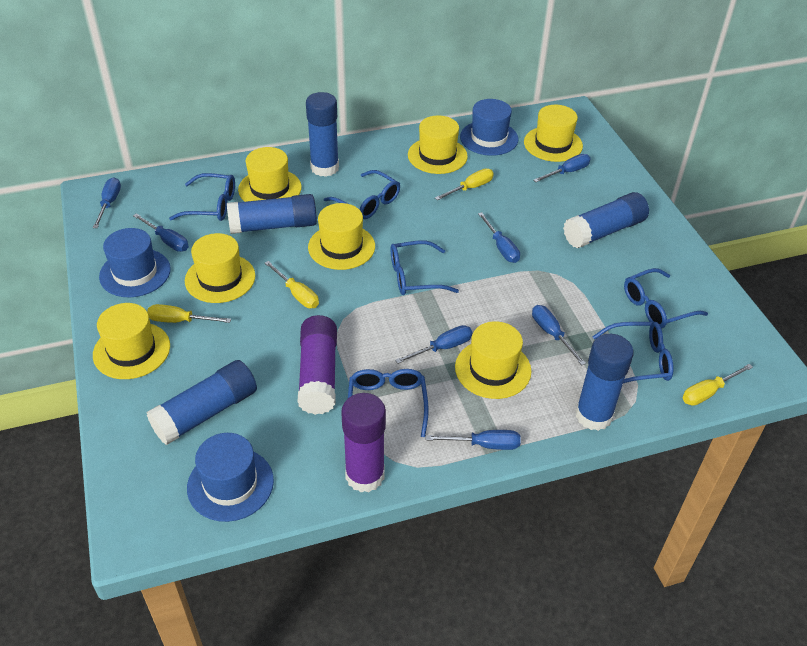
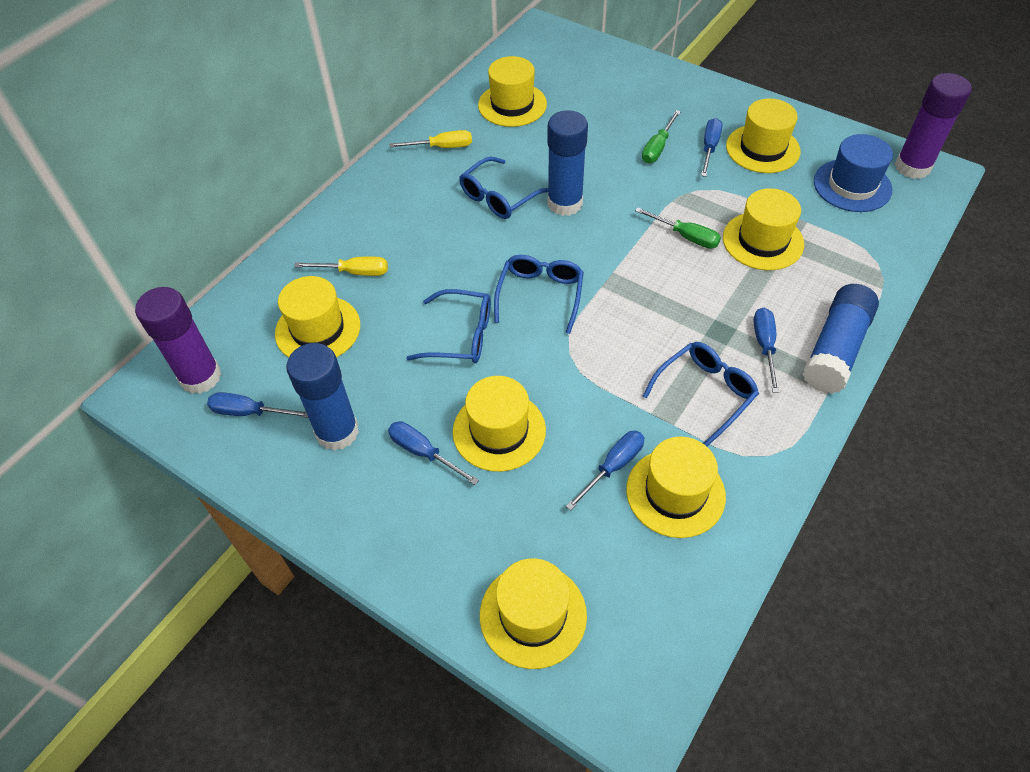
blue glasses: 6 -> 4
blue glue stick: 5 -> 3
blue hat: 3 -> 1
blue screwdriver: 7 -> 5
green screwdriver: 0 -> 2
yellow screwdriver: 4 -> 2

